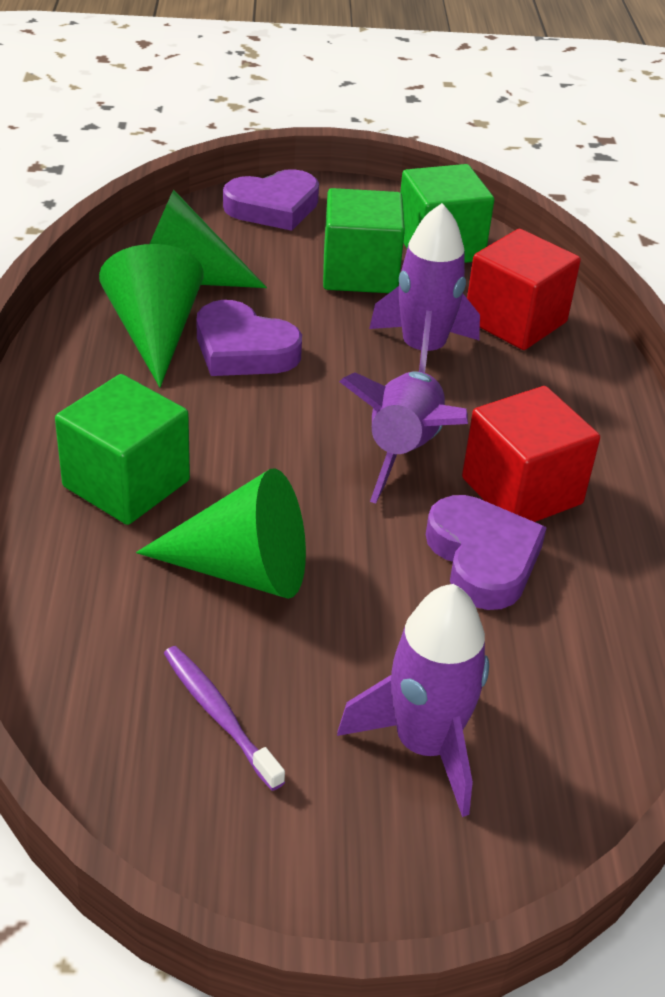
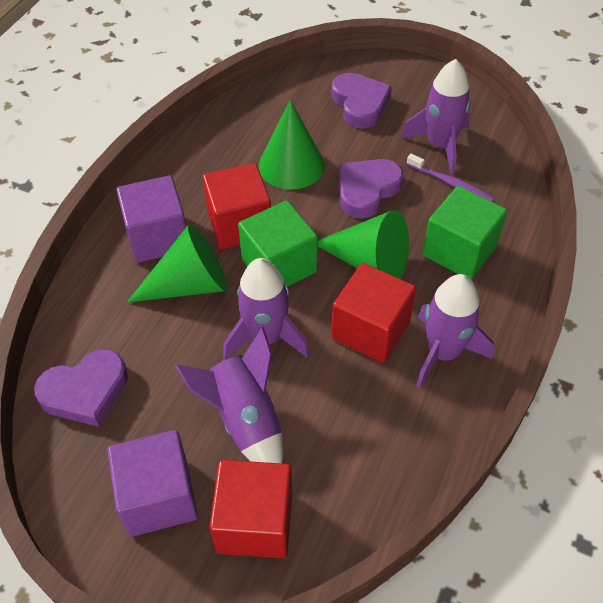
green cube: 3 -> 2
purple cube: 0 -> 2
purple rocket: 3 -> 4
red cube: 2 -> 3

